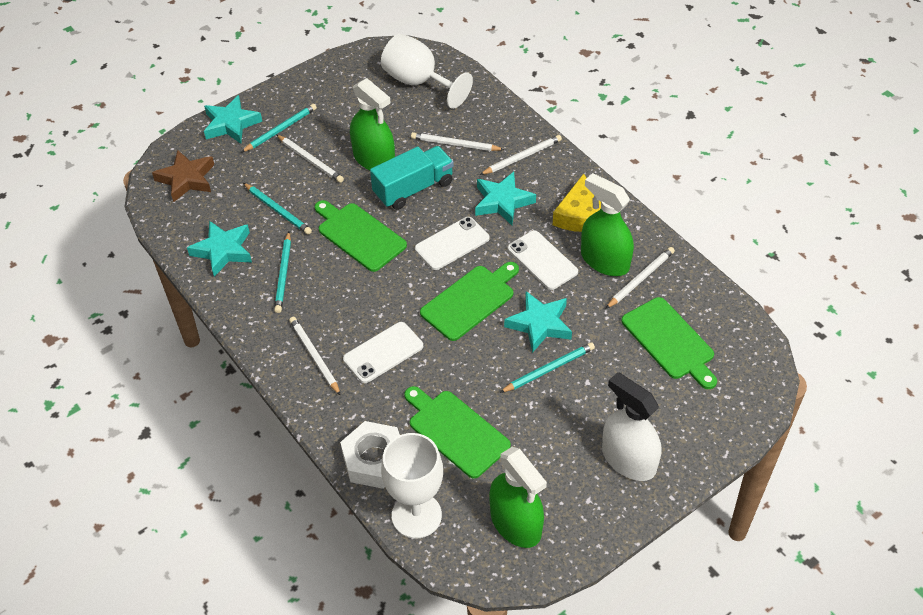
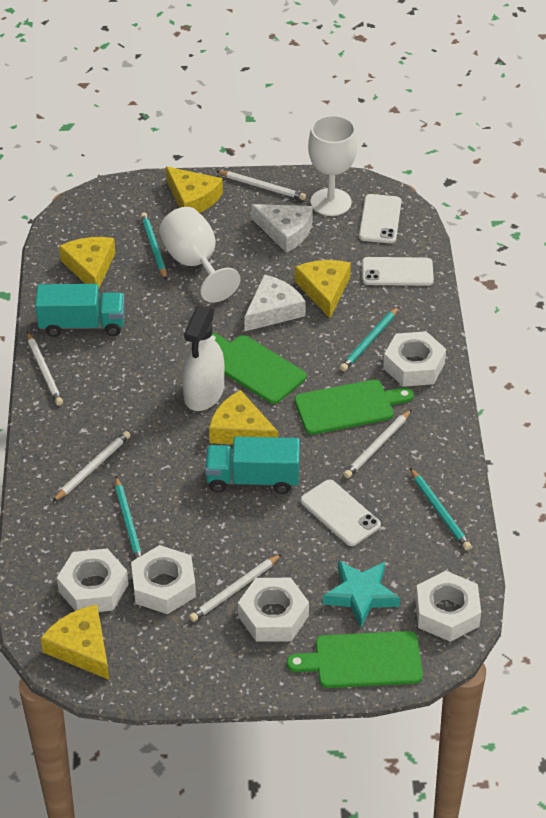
brown star: 1 -> 0
green cutting board: 4 -> 3
green spray bottle: 3 -> 0
turquoise star: 4 -> 1
turquoise truck: 1 -> 2
white cheese: 0 -> 2
white nut: 1 -> 5
yellow cheese: 1 -> 5

